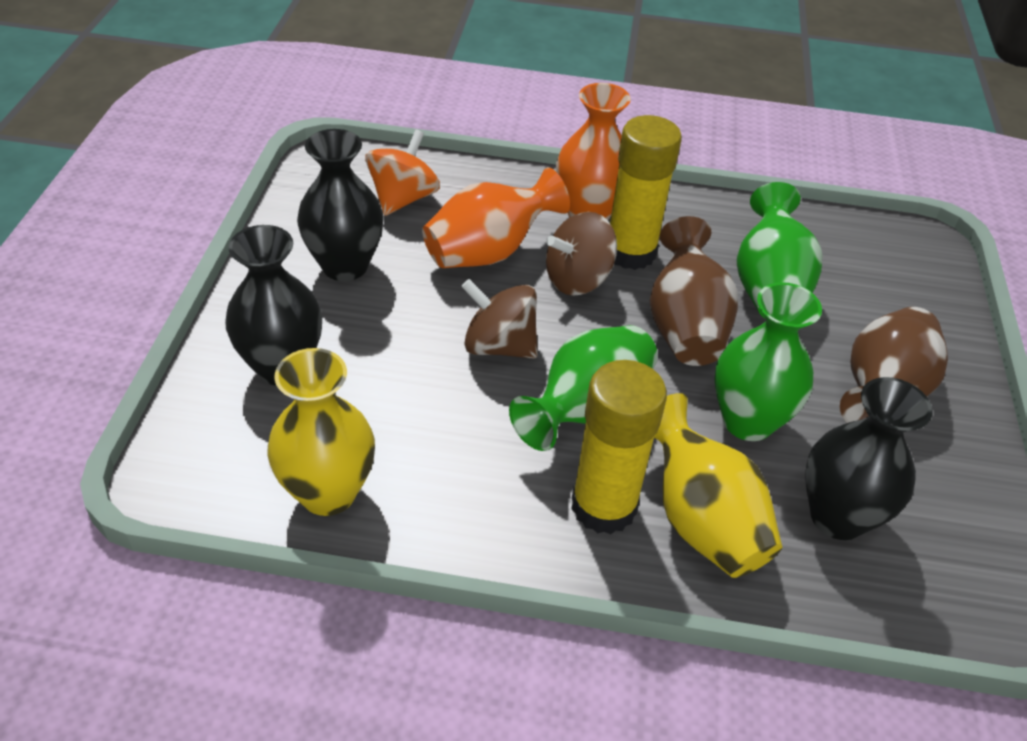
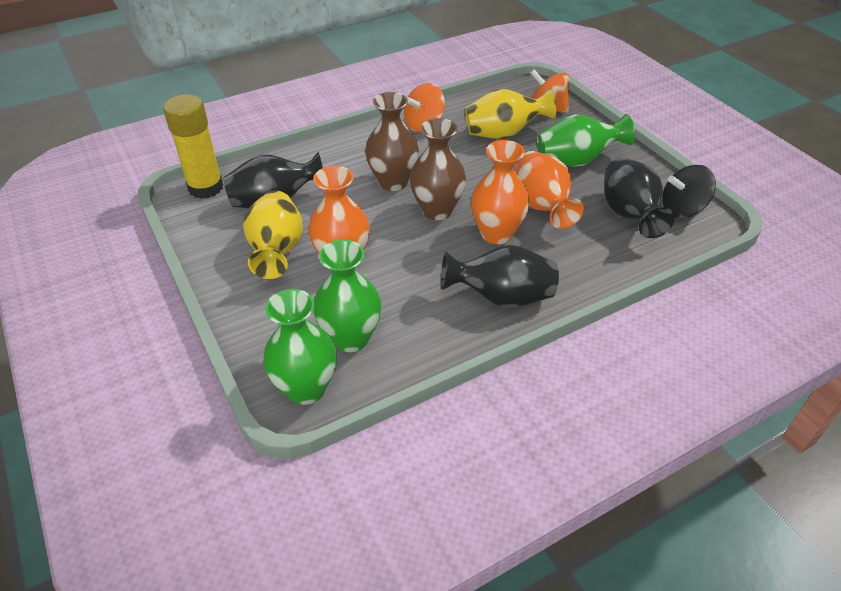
black spinning top: 0 -> 1
brown spinning top: 2 -> 0
orange spinning top: 1 -> 2
orange vase: 2 -> 3
yellow glue stick: 2 -> 1

